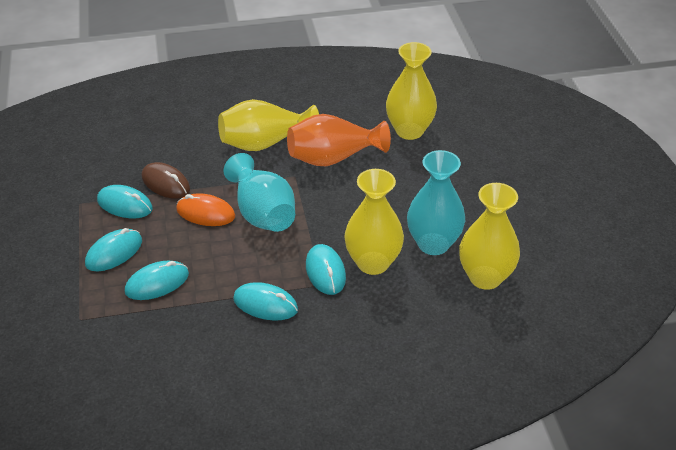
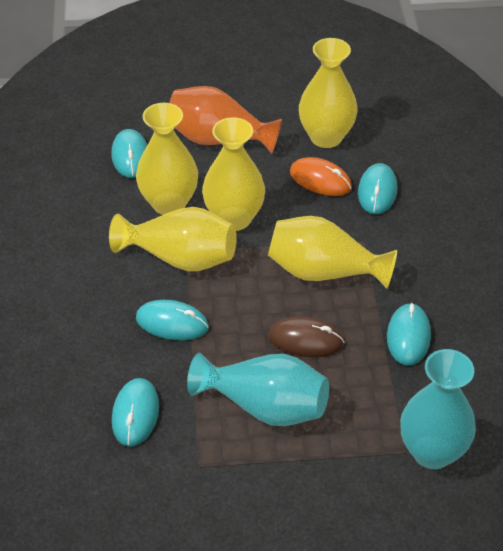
yellow vase: 4 -> 5

